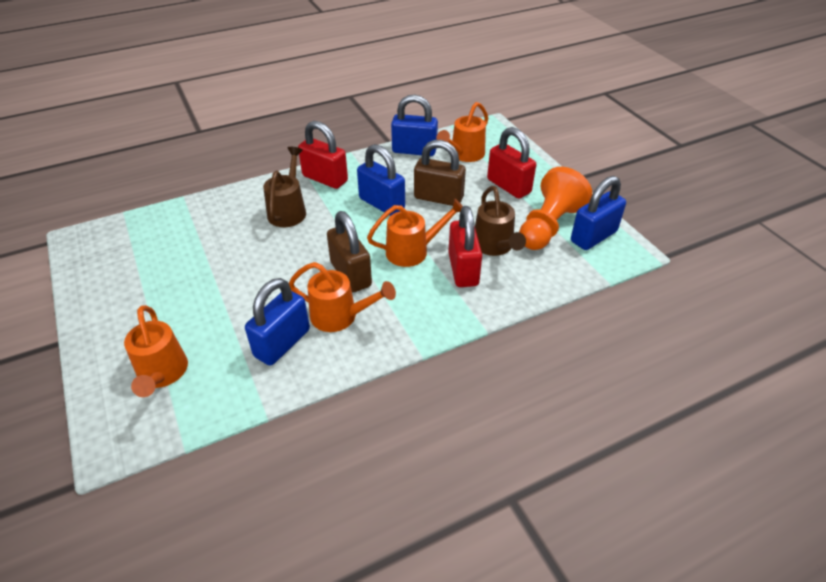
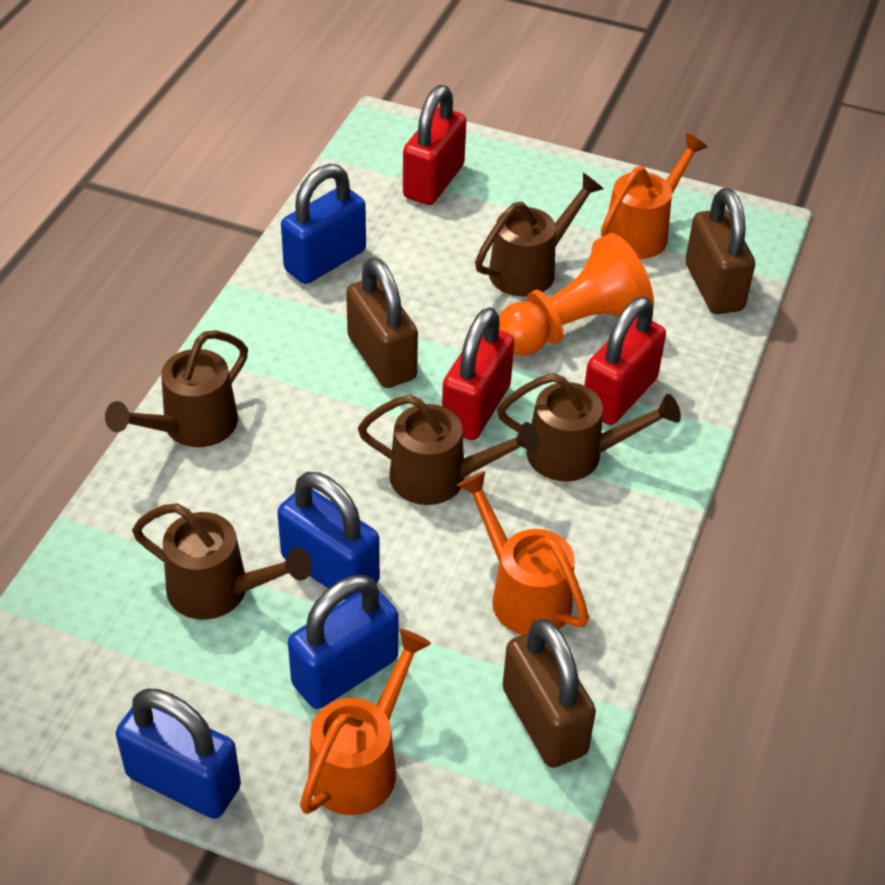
brown padlock: 2 -> 3
brown watering can: 2 -> 5
orange watering can: 4 -> 3

